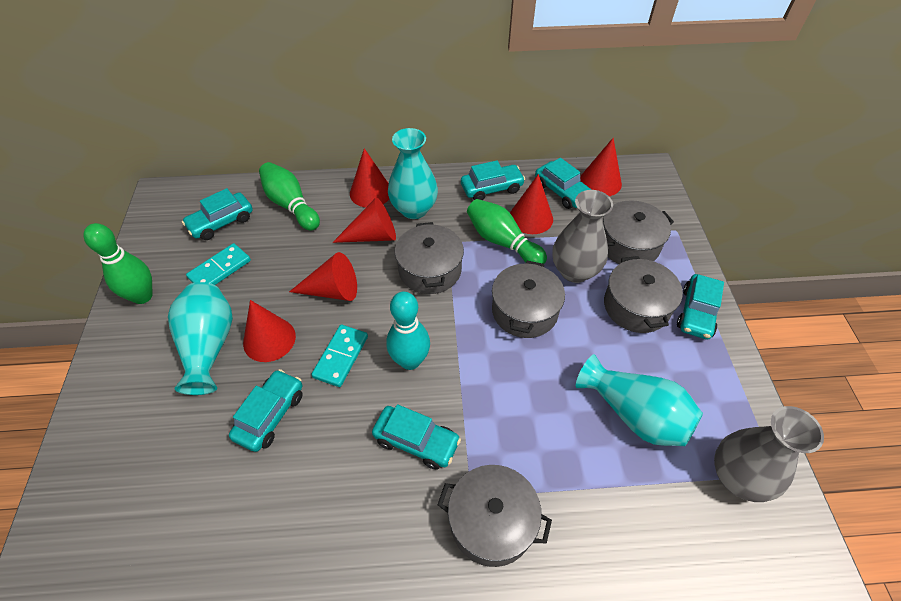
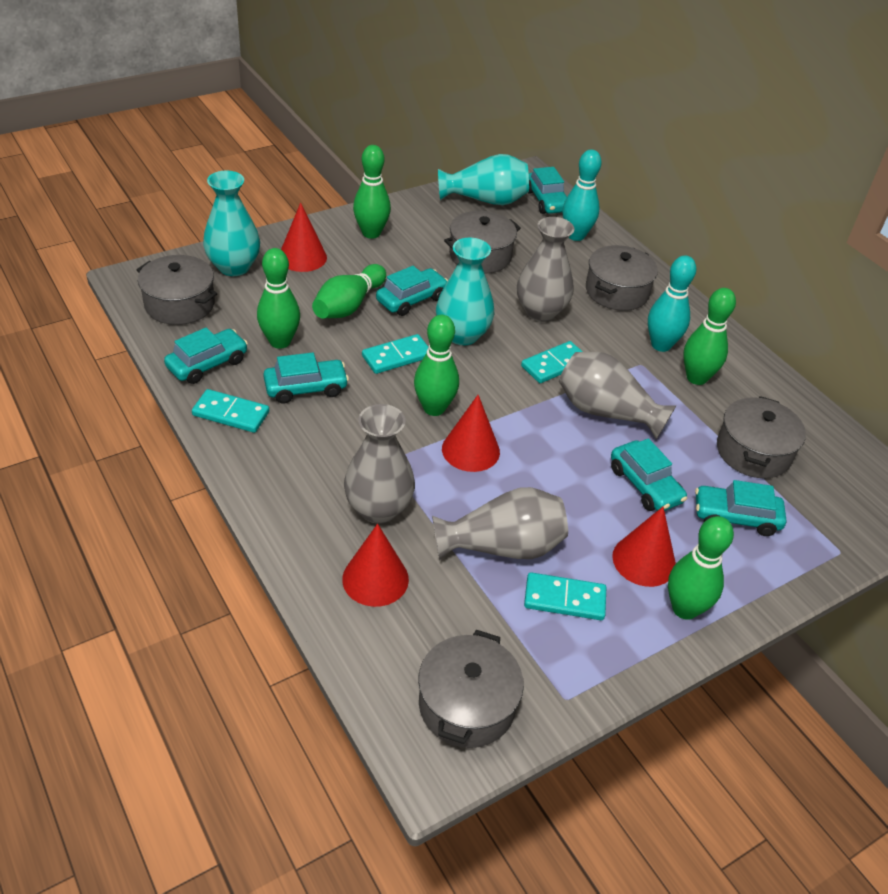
green bowling pin: 3 -> 6
grey vase: 2 -> 4
red cone: 6 -> 4
turquoise bowling pin: 1 -> 2
turquoise domino: 2 -> 4

